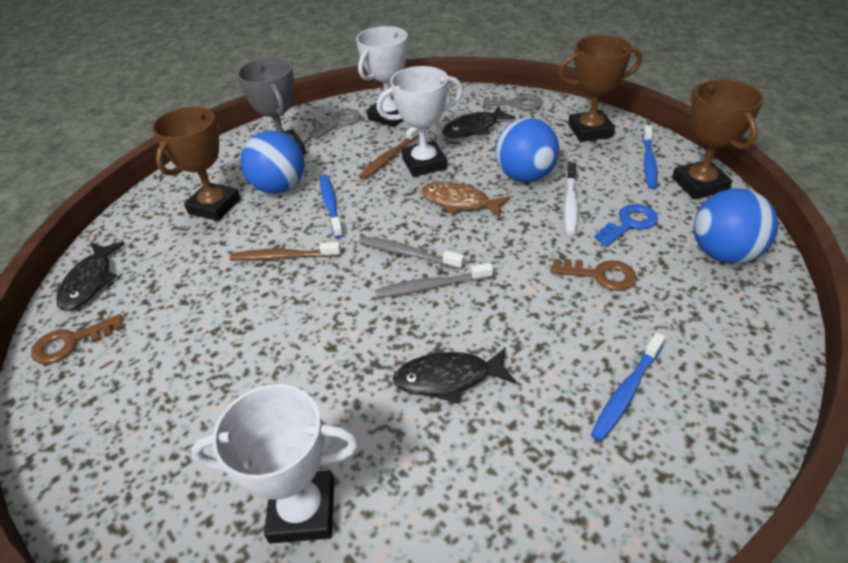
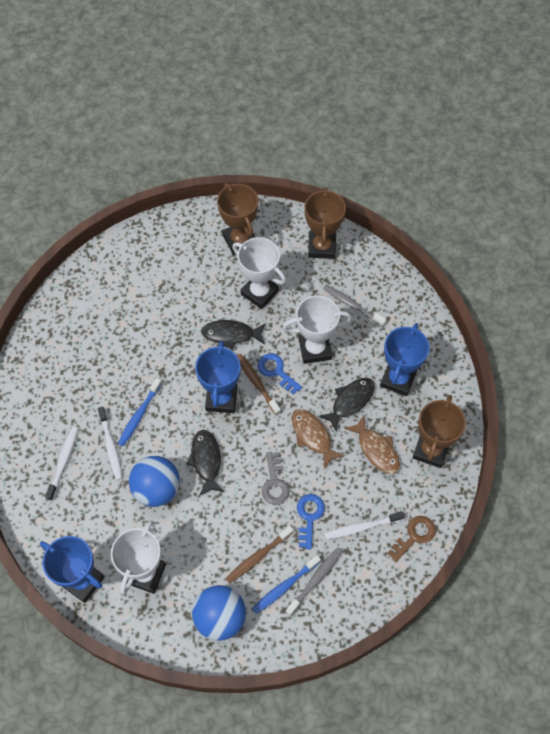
blue ball: 3 -> 2
blue key: 1 -> 2
blue toothbrush: 3 -> 2
blue trophy: 0 -> 3
brown fish: 1 -> 2
brown key: 2 -> 1
grey key: 2 -> 1
grey trophy: 1 -> 0
white toothbrush: 1 -> 3

